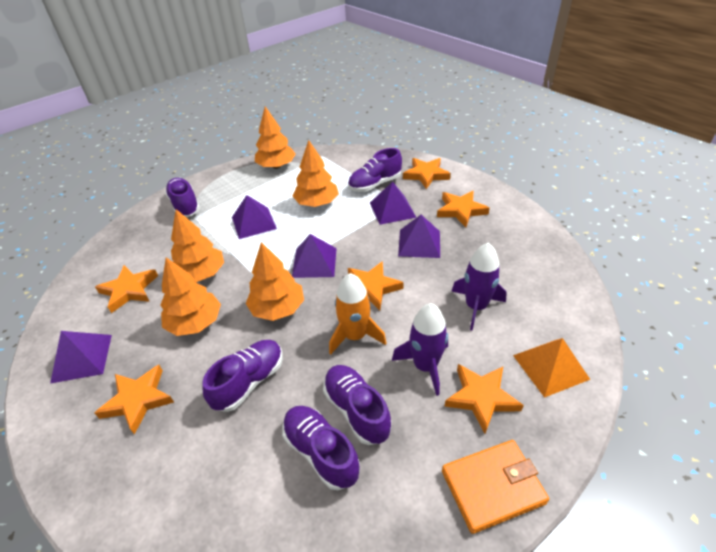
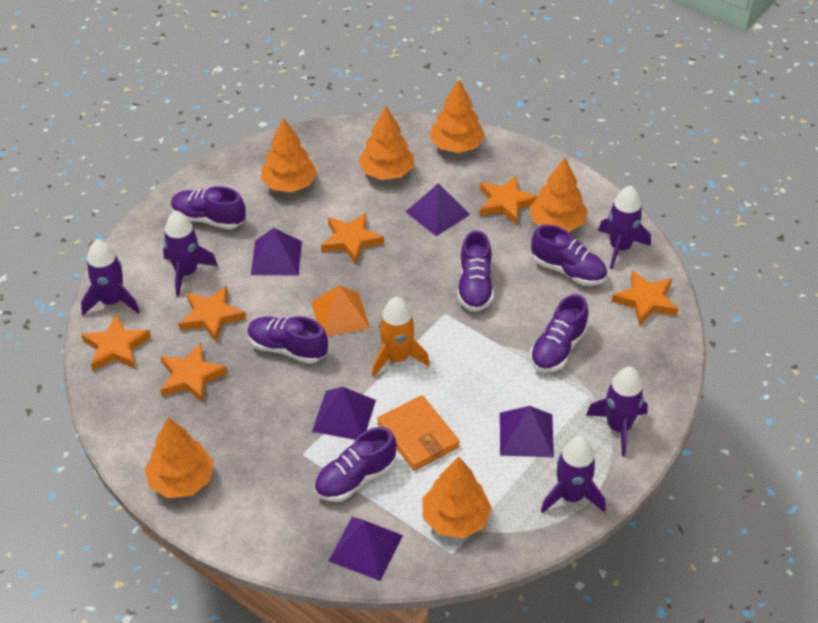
orange tree: 5 -> 6
purple rocket: 2 -> 5
purple shoe: 5 -> 6

